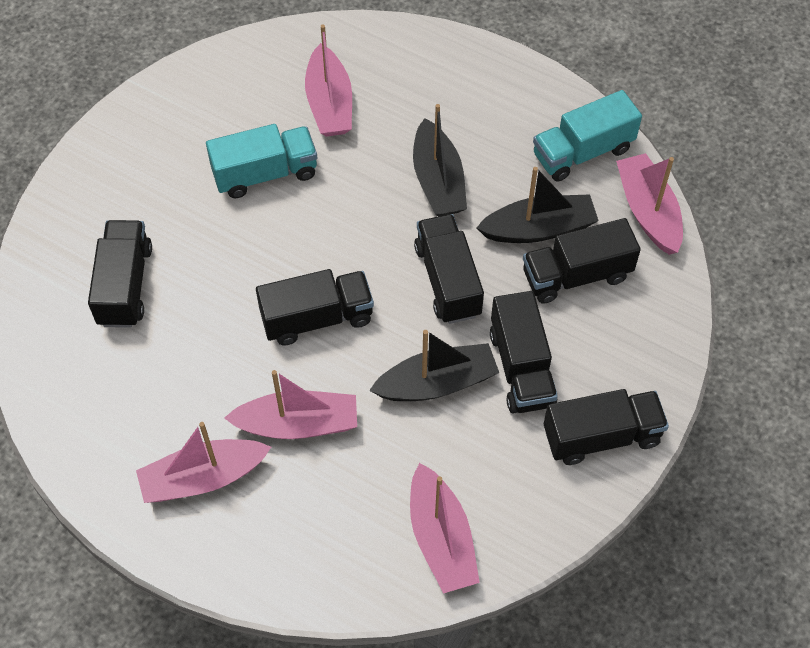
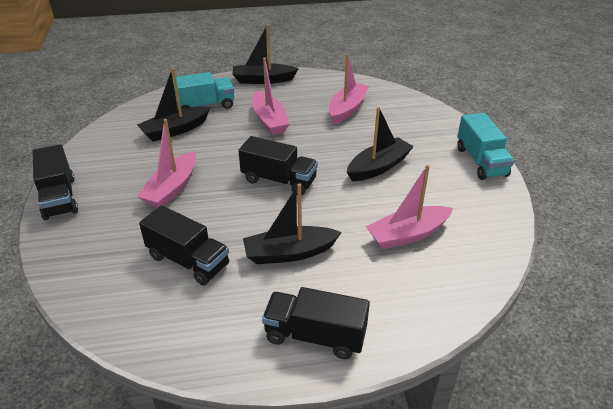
black boat: 3 -> 4
black truck: 6 -> 4
pink boat: 5 -> 4

